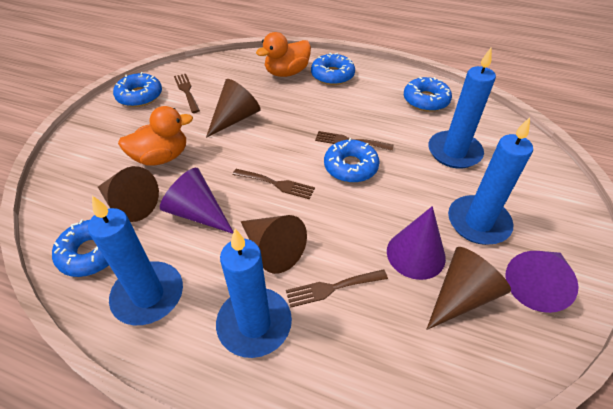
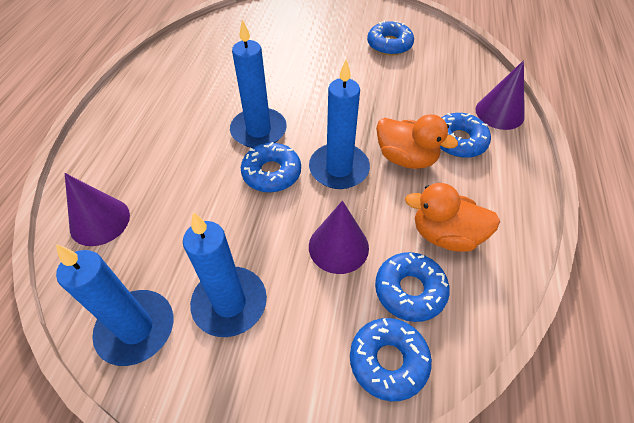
brown cone: 4 -> 0
brown fork: 4 -> 0

